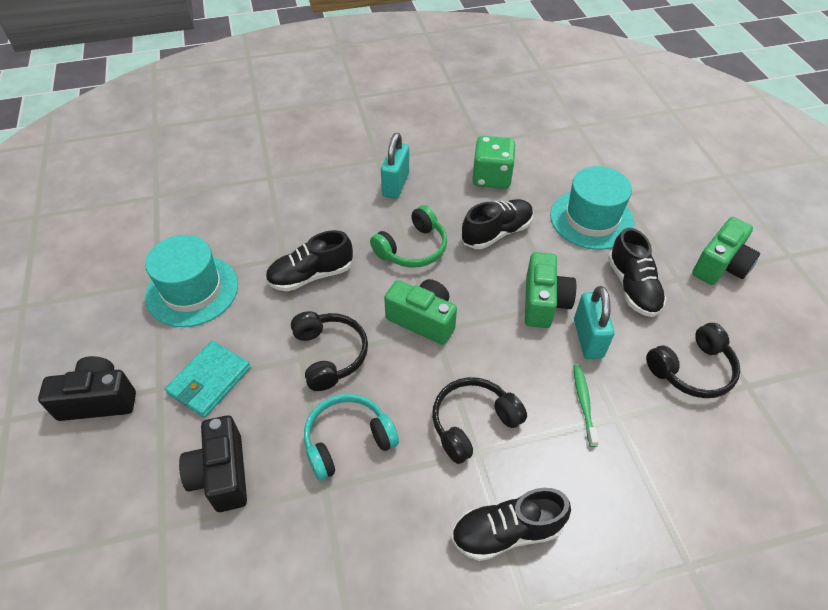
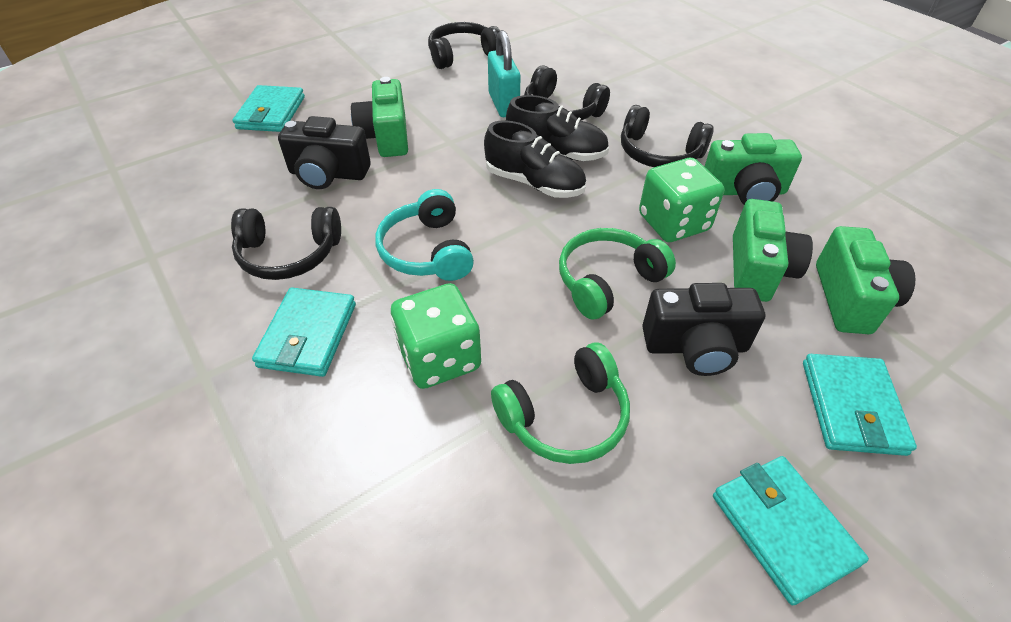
black headphones: 3 -> 4
black shoe: 4 -> 2
green camera: 3 -> 4
green dice: 1 -> 2
green headphones: 1 -> 2
green toothbrush: 1 -> 0
turquoise hat: 2 -> 0
turquoise padlock: 2 -> 1
turquoise wallet: 1 -> 4

